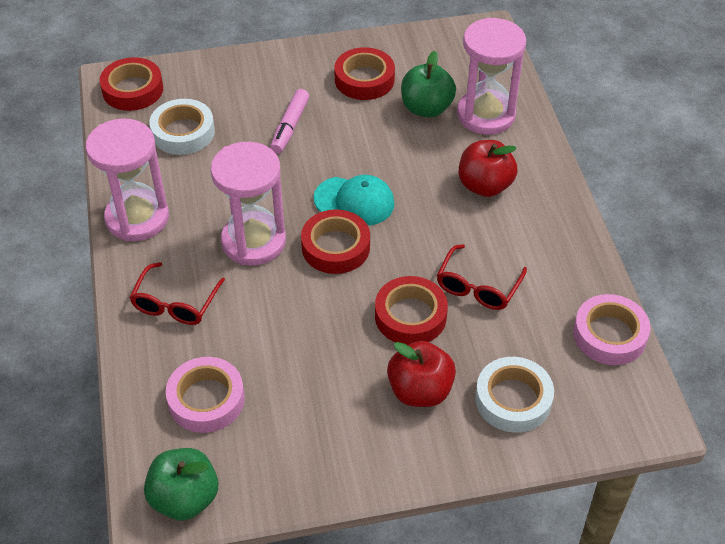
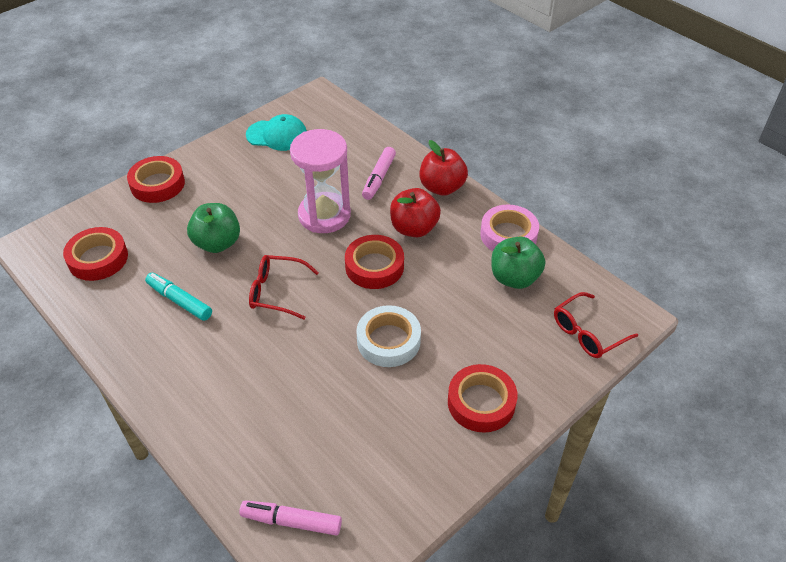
pink hourglass: 3 -> 1
pink marker: 1 -> 2
pink tape: 2 -> 1
turquoise marker: 0 -> 1
white tape: 2 -> 1

